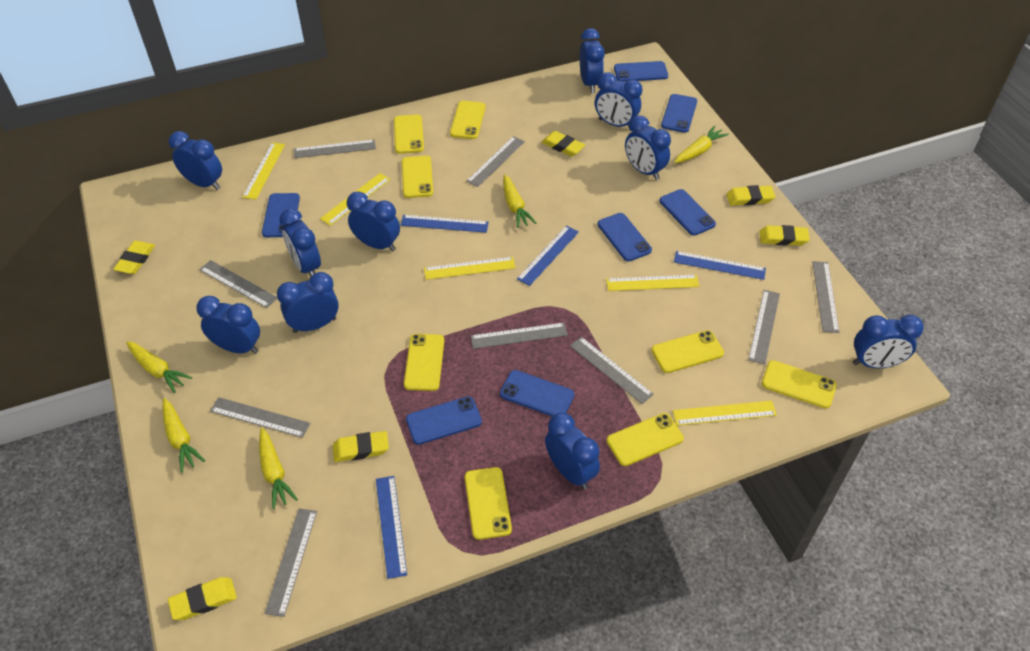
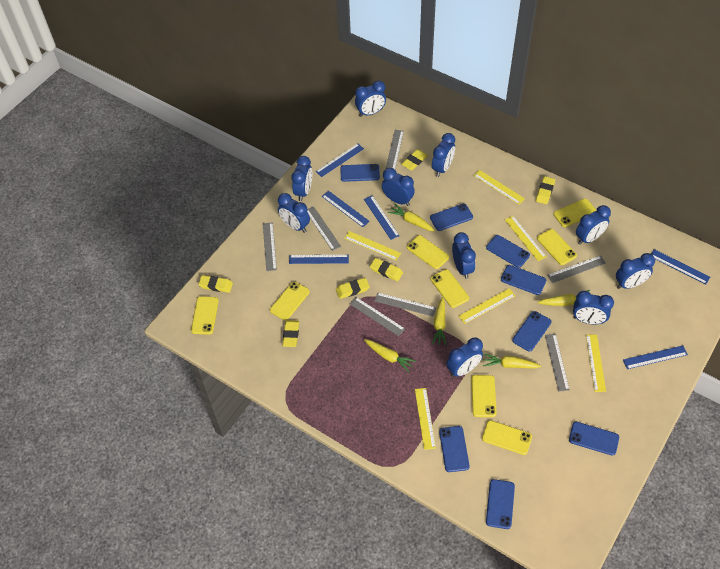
blue phone: 7 -> 8
blue ruler: 4 -> 6
grey ruler: 9 -> 7
yellow ruler: 5 -> 6

